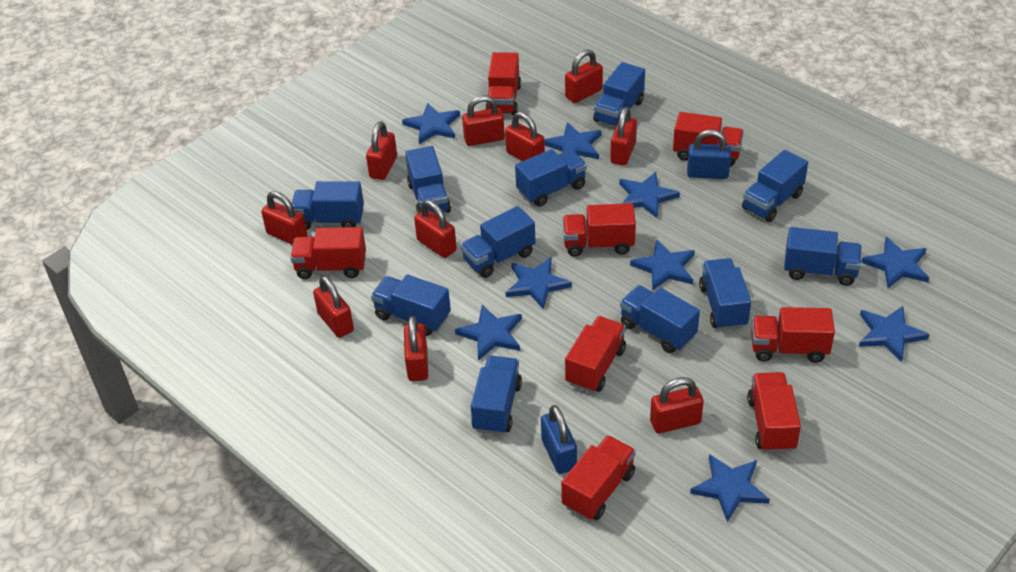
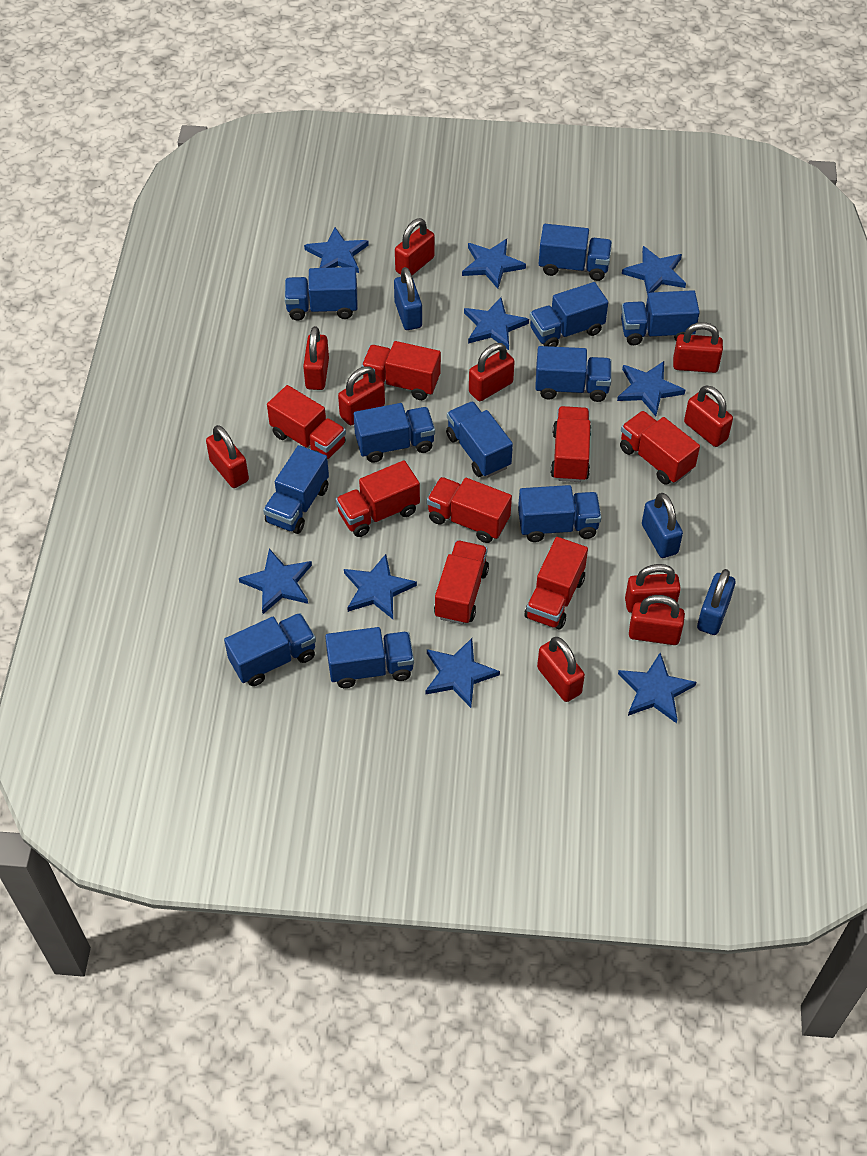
blue padlock: 2 -> 3

